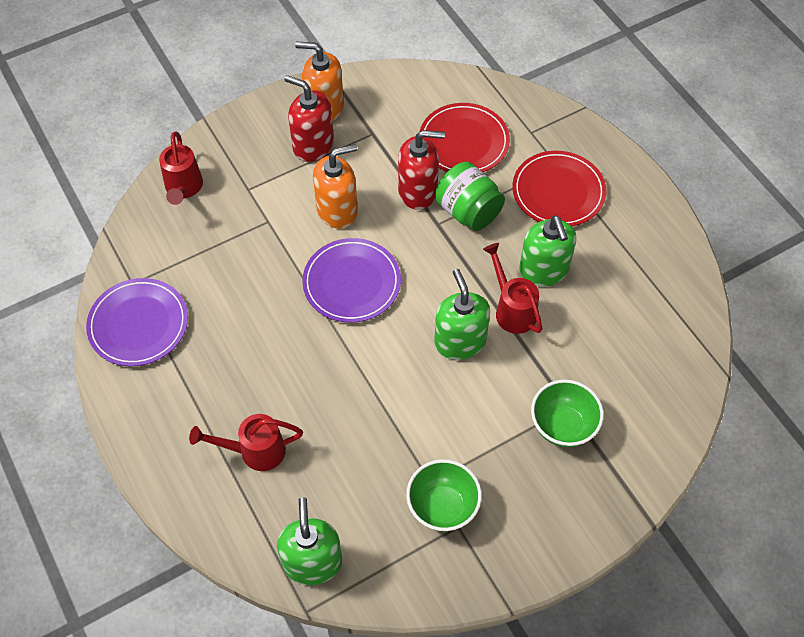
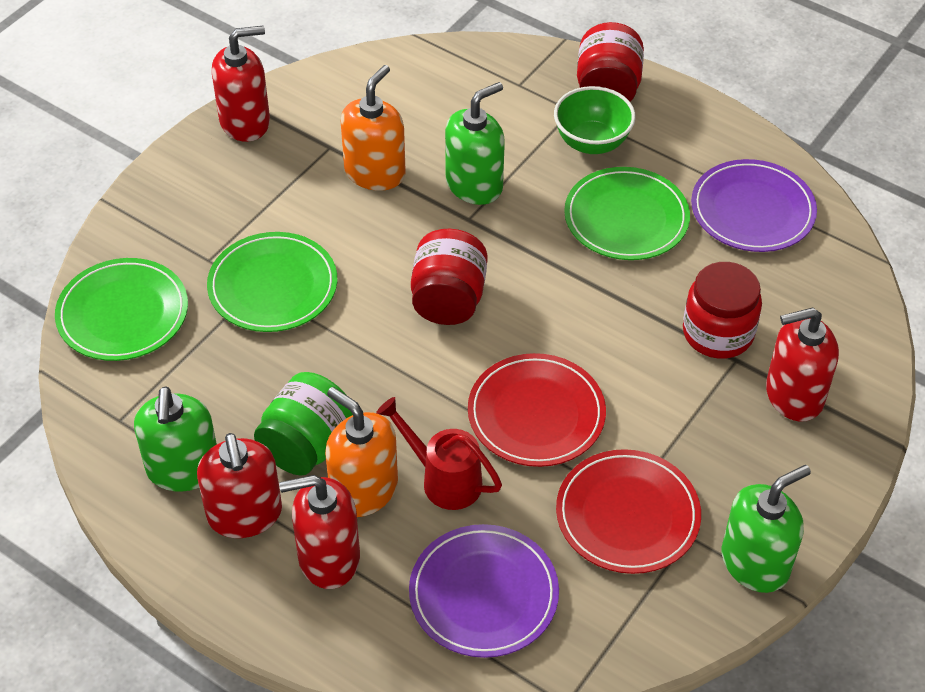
green bowl: 2 -> 1
green plate: 0 -> 3
red jar: 0 -> 3
red soap dispenser: 2 -> 4
red watering can: 3 -> 1

